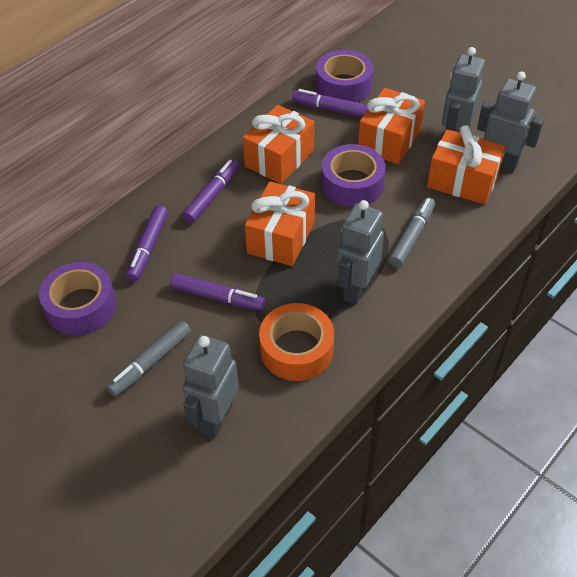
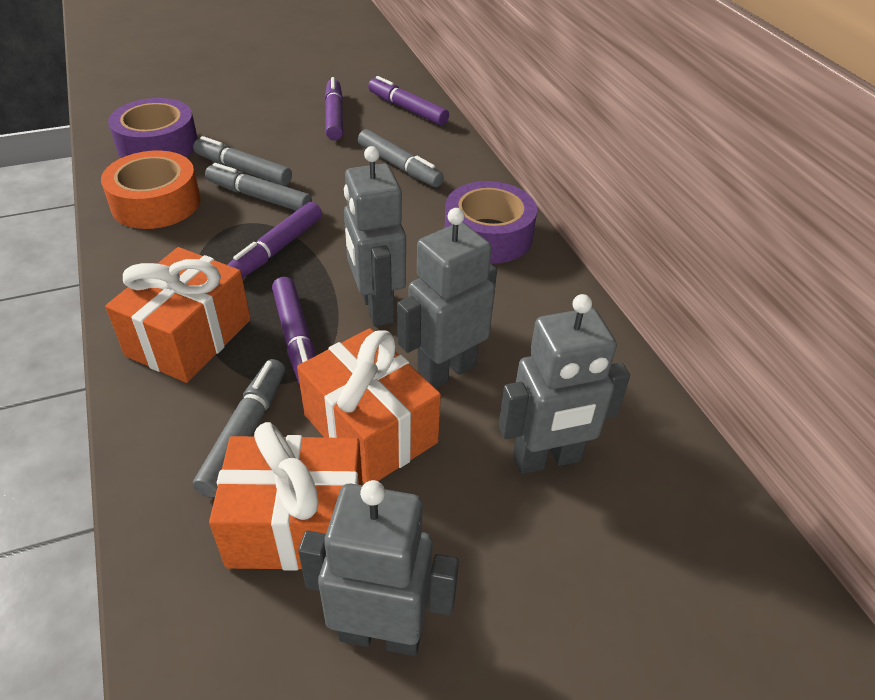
grey marker: 2 -> 4
orange gift: 4 -> 3
purple tape: 3 -> 2

